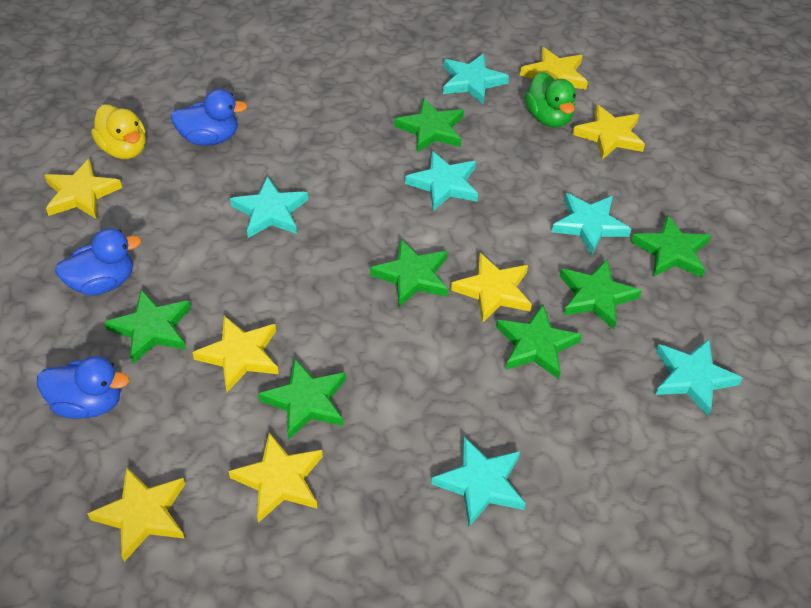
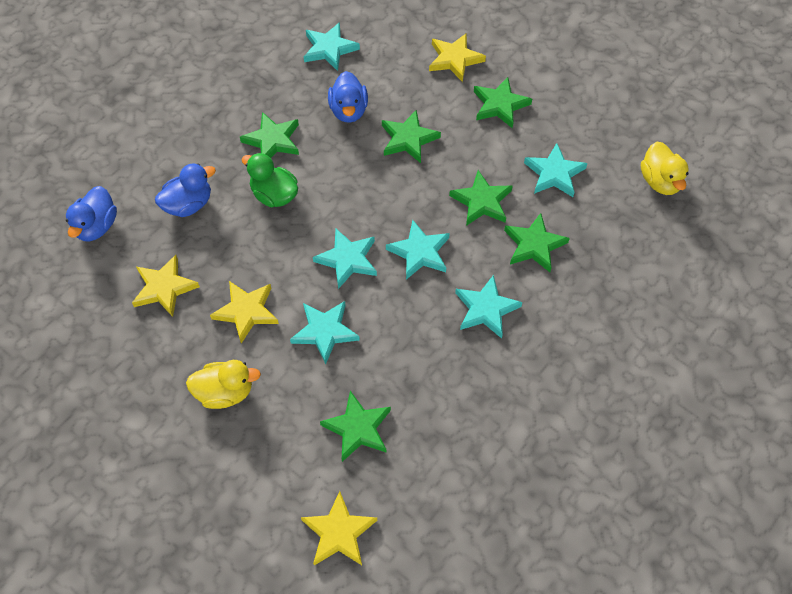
green star: 7 -> 6
yellow duck: 1 -> 2
yellow star: 7 -> 4

